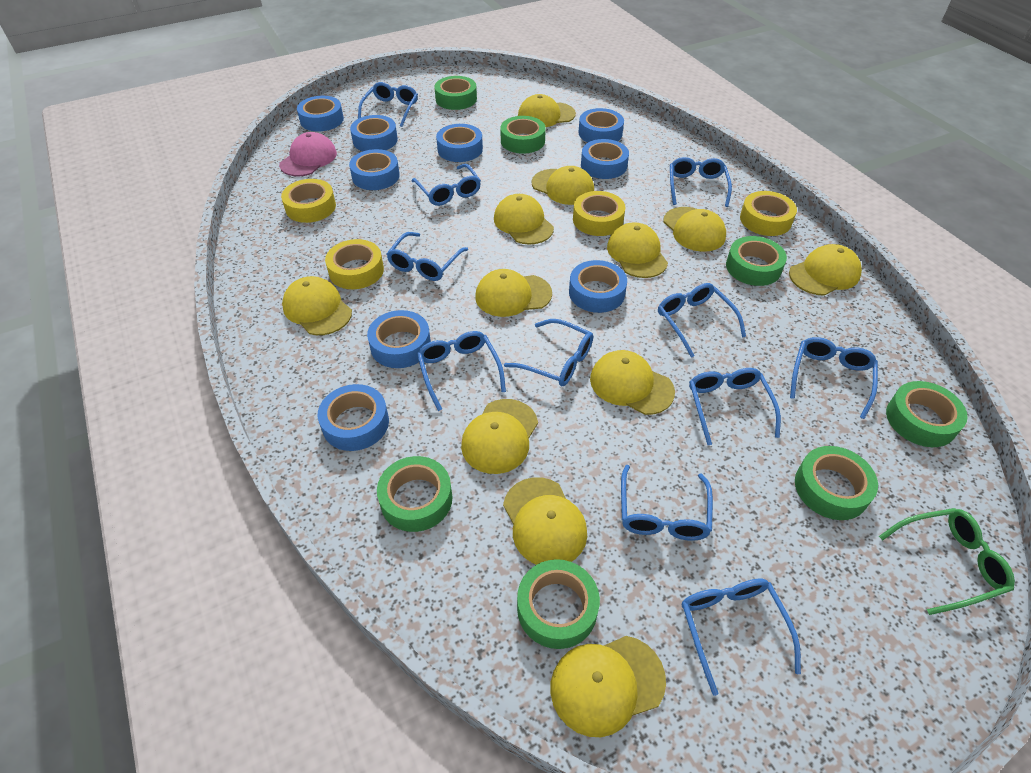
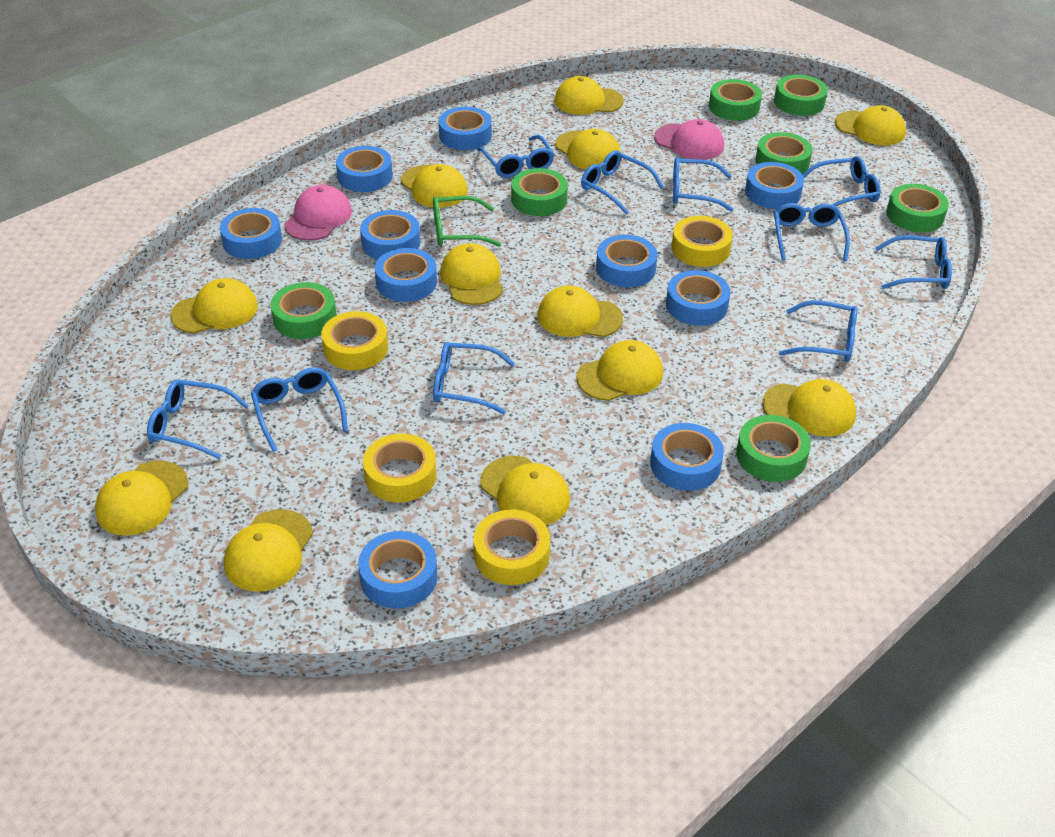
blue glasses: 11 -> 10
blue tape: 9 -> 10
pink cap: 1 -> 2

